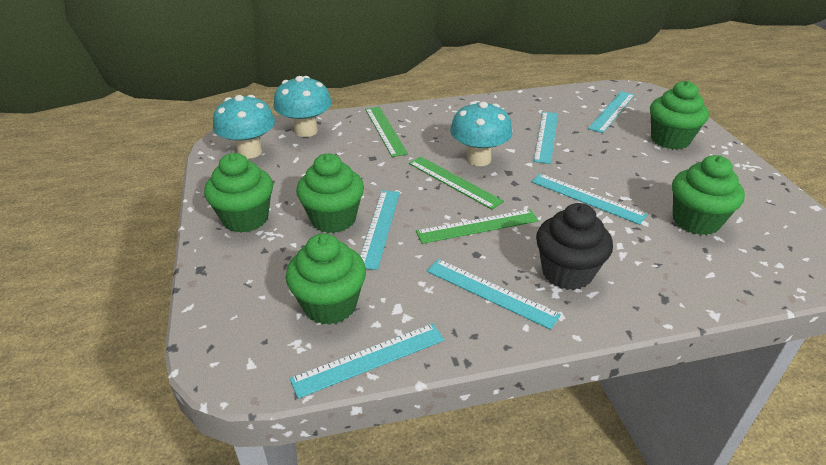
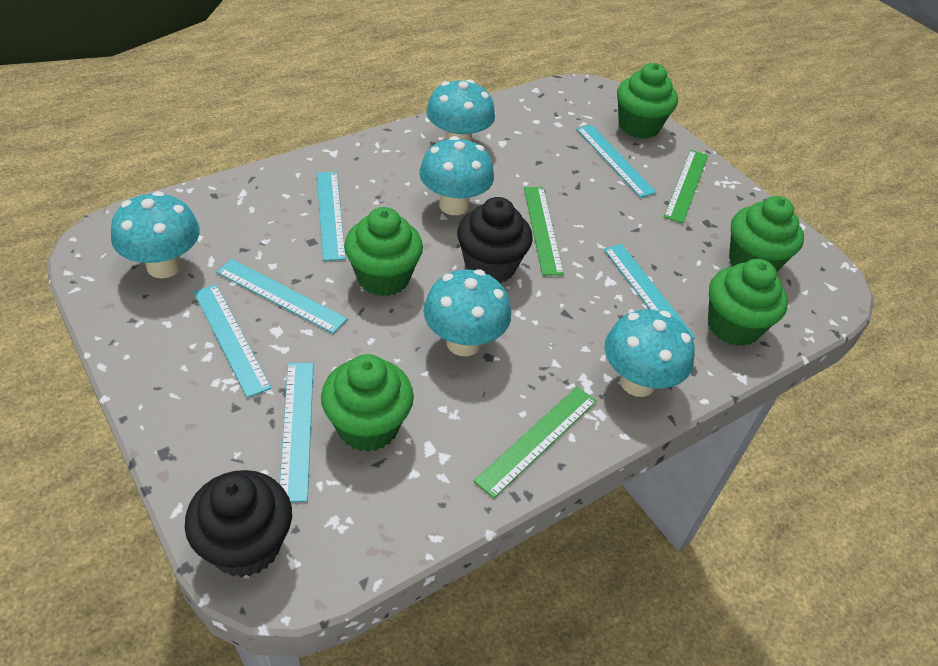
black cupcake: 1 -> 2
turquoise mushroom: 3 -> 5

